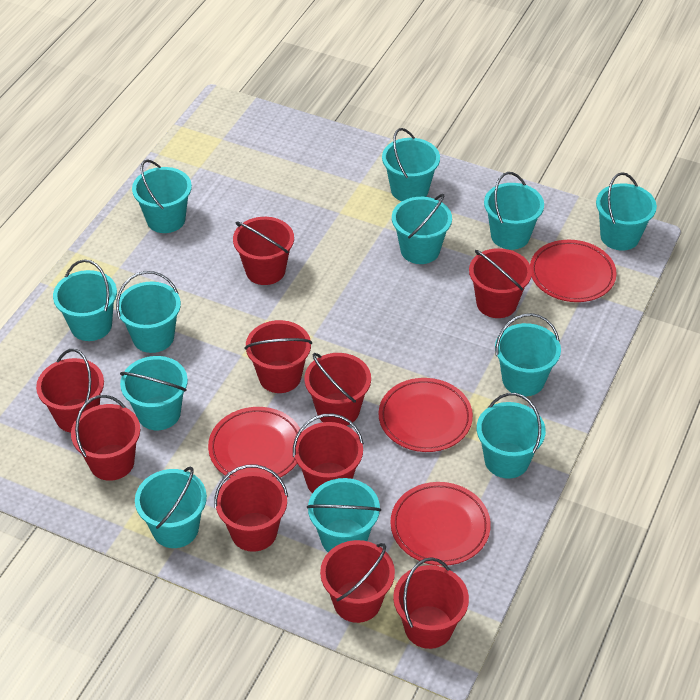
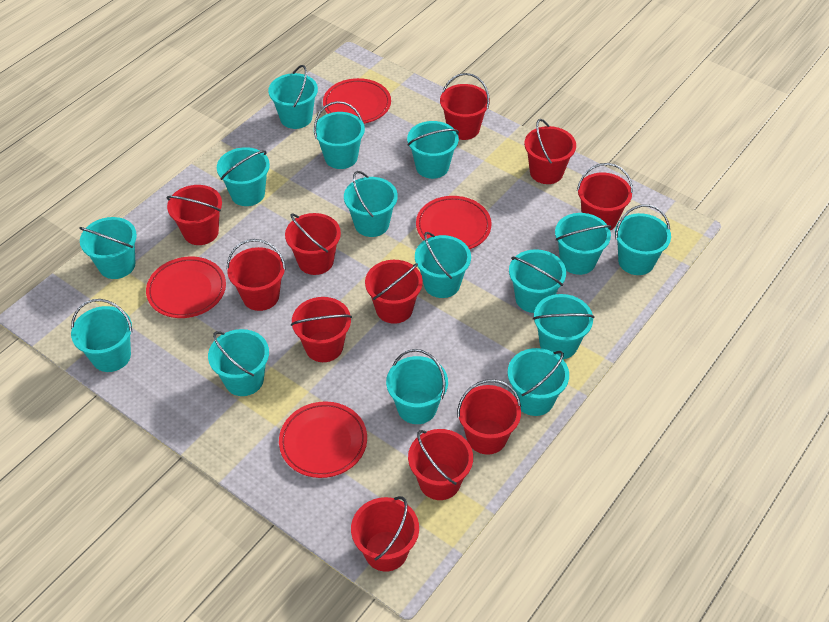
red bucket: 10 -> 11
turquoise bucket: 12 -> 15

